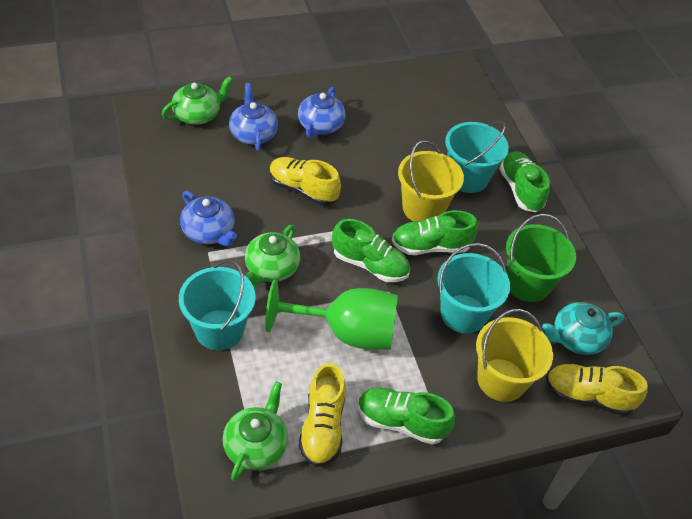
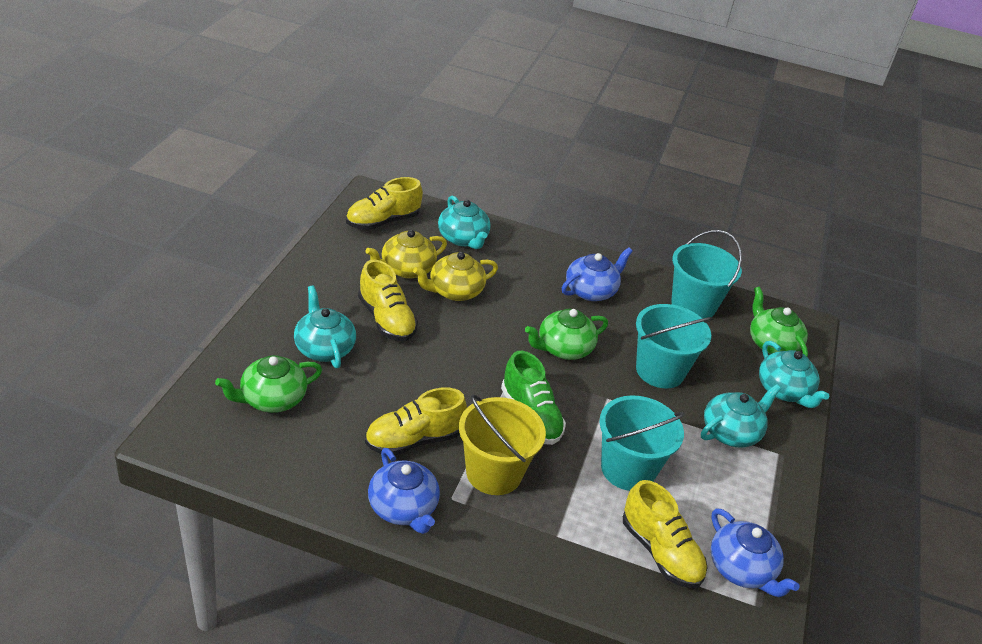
green bucket: 1 -> 0
green goblet: 1 -> 0
green shoe: 4 -> 1
turquoise teapot: 1 -> 4
yellow bucket: 2 -> 1
yellow shoe: 3 -> 4
yellow teapot: 0 -> 2

